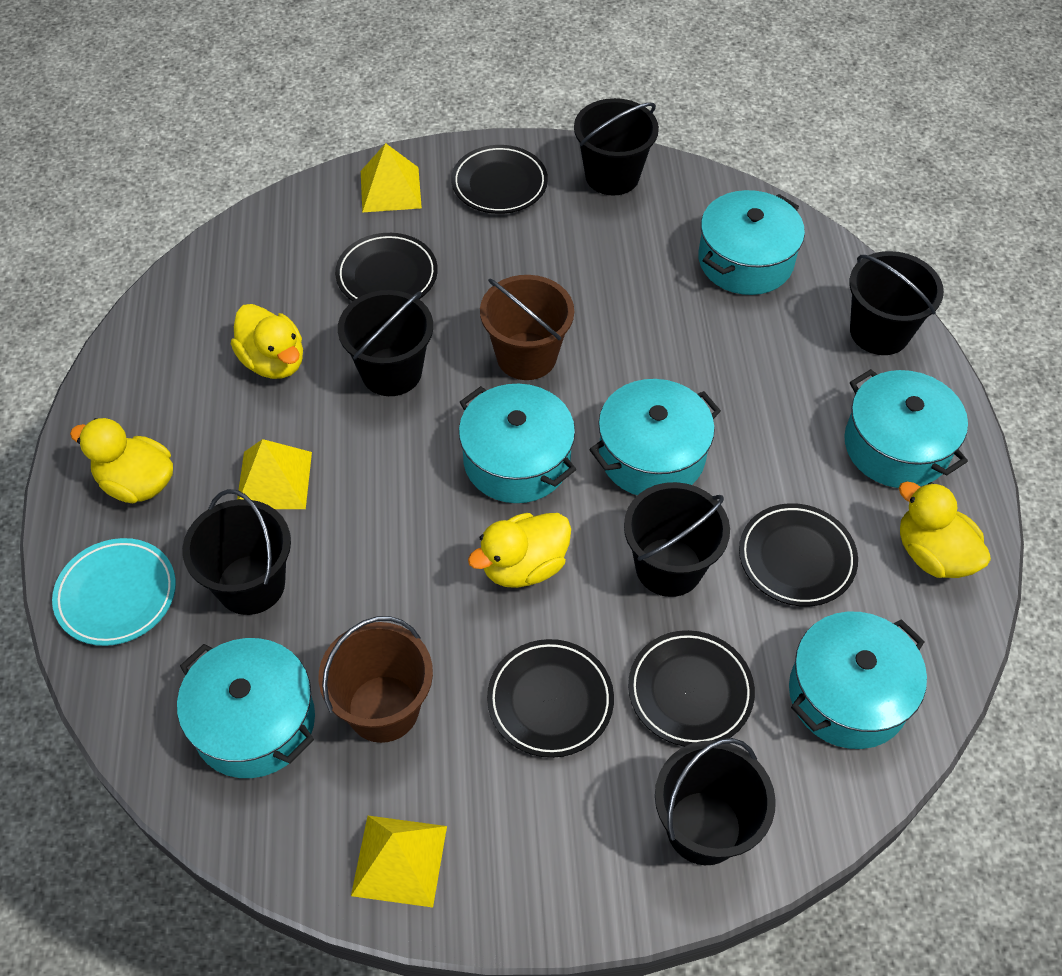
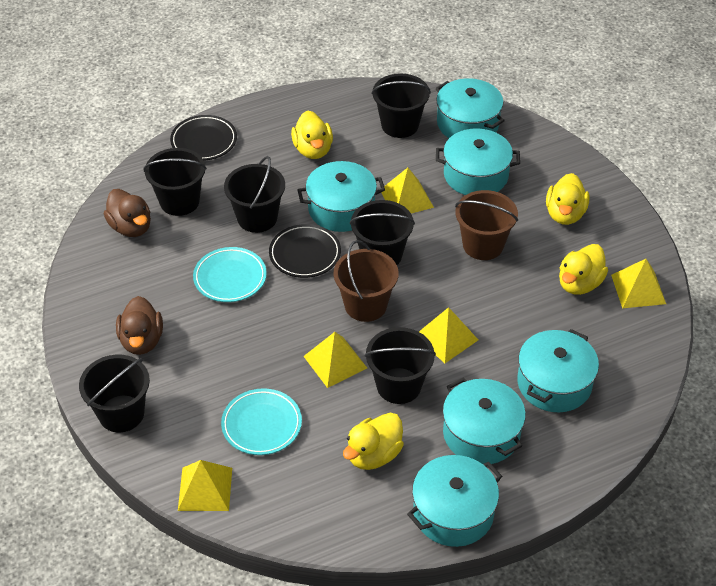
black plate: 5 -> 2
brown duck: 0 -> 2
turquoise plate: 1 -> 2
yellow pyramid: 3 -> 5

